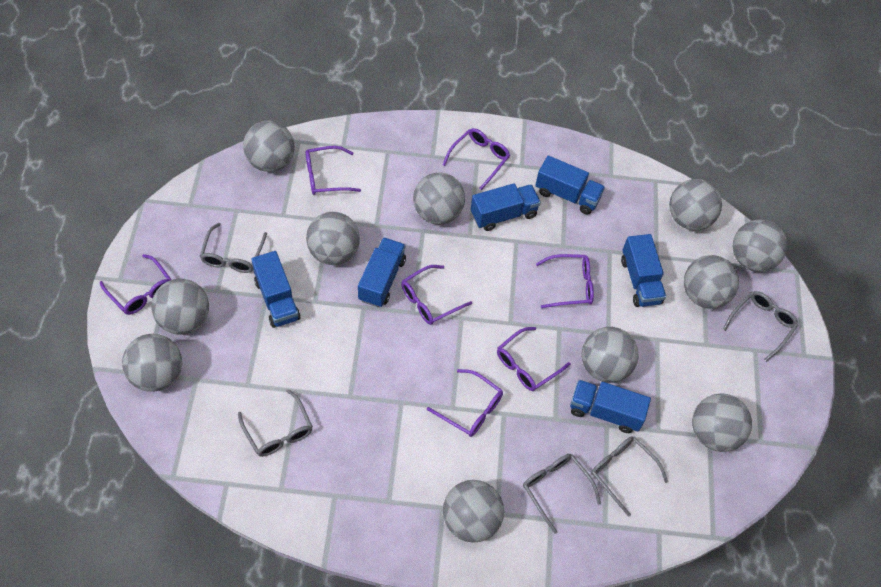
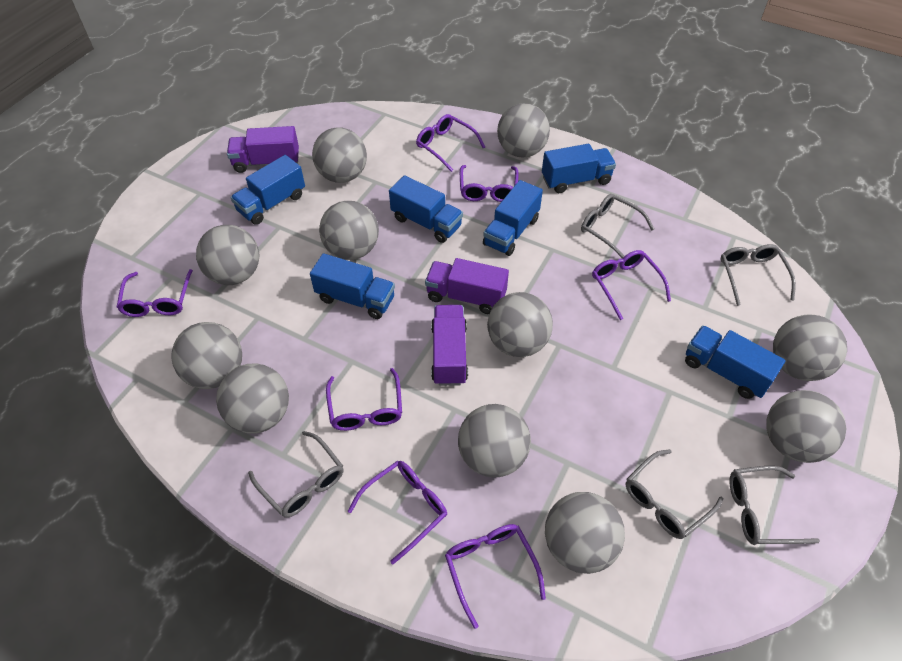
purple truck: 0 -> 3

